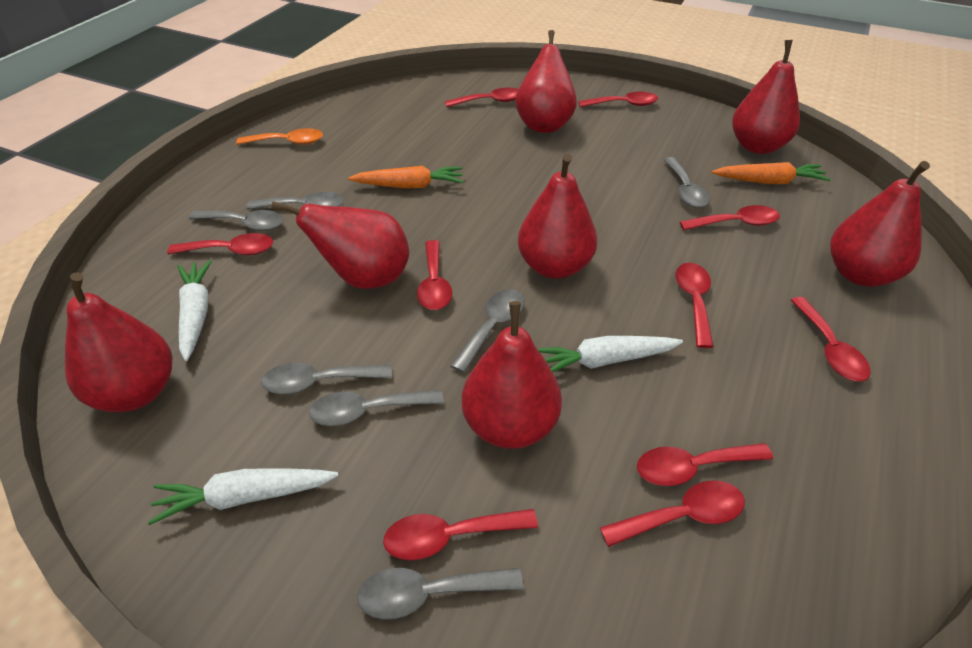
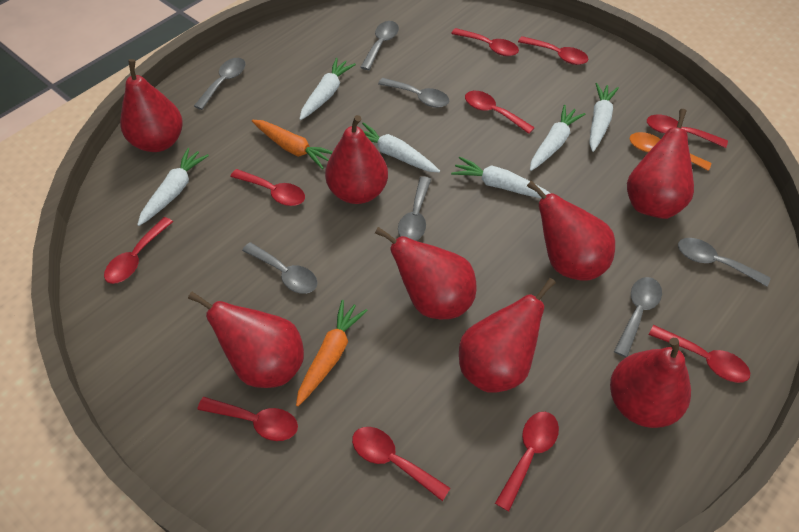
red pear: 7 -> 8
white carrot: 3 -> 6

